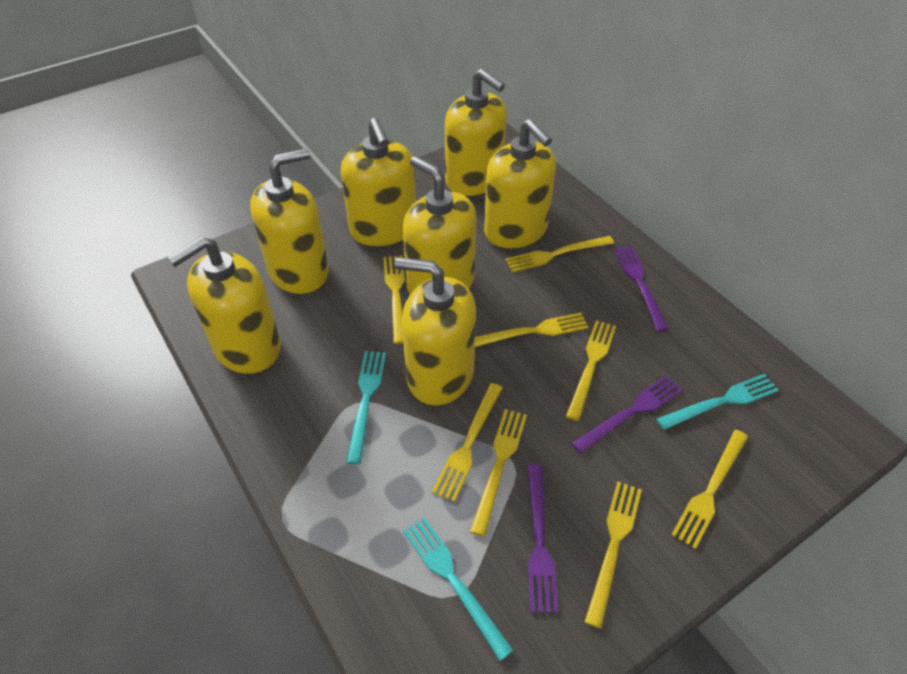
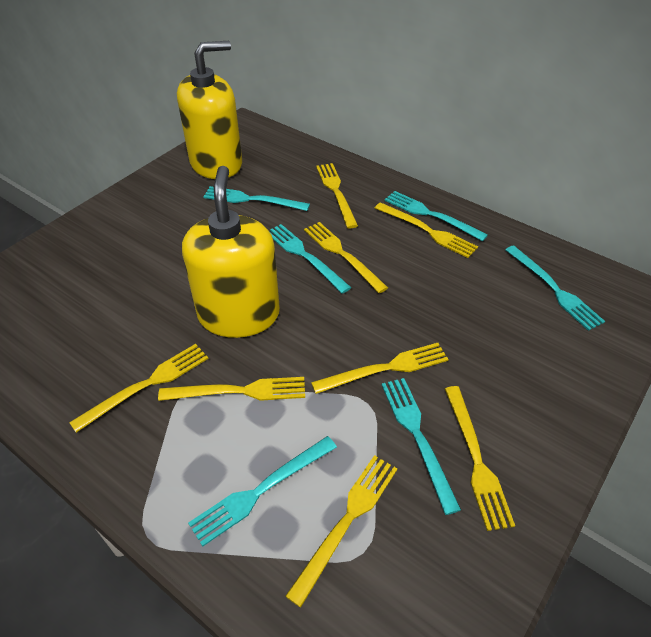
purple fork: 3 -> 0
turquoise fork: 3 -> 6
yellow soap dispenser: 7 -> 2

